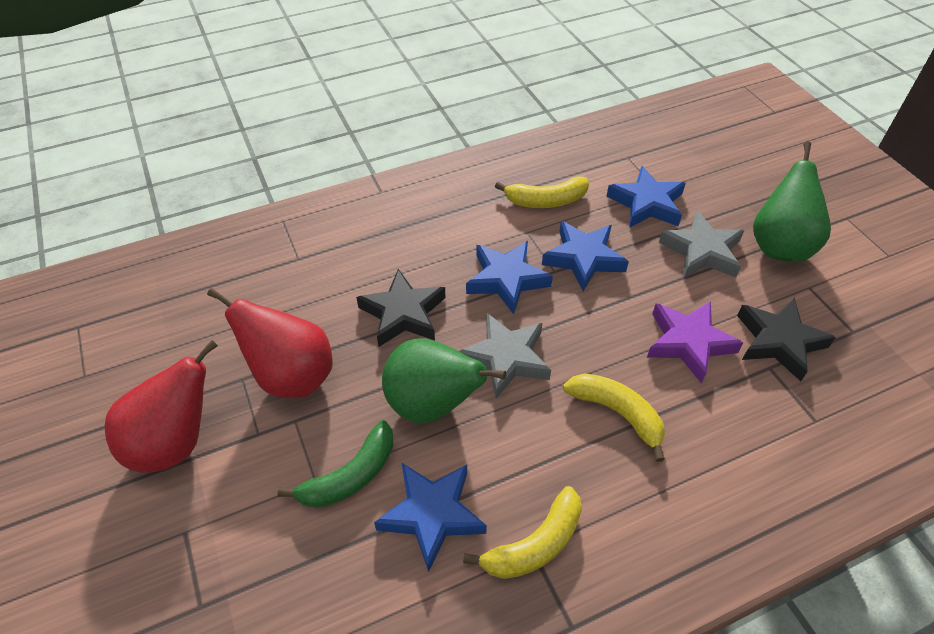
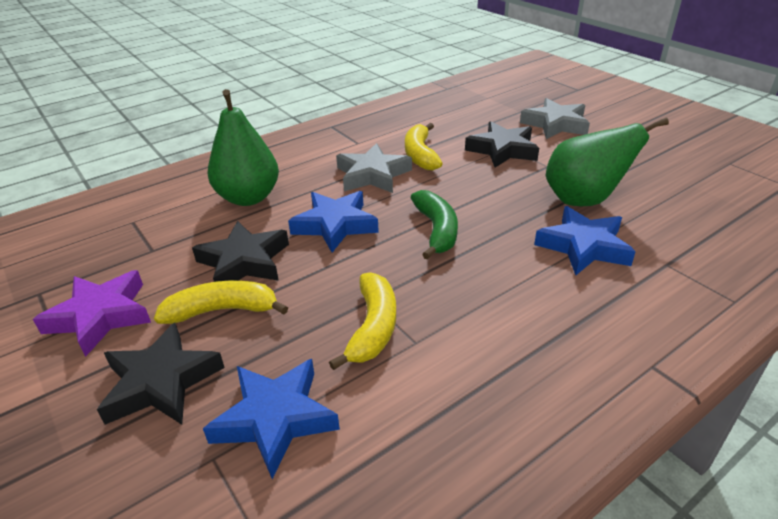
black star: 2 -> 3
blue star: 4 -> 3
red pear: 2 -> 0

